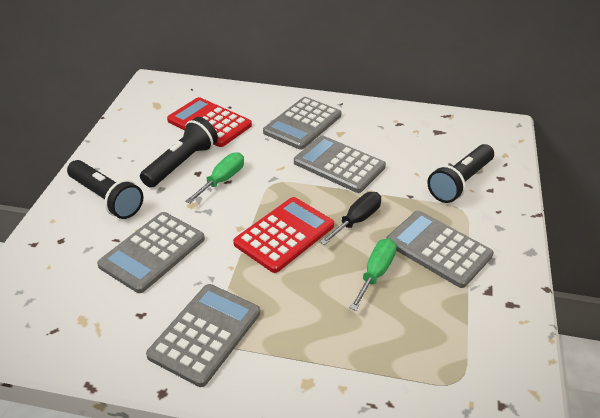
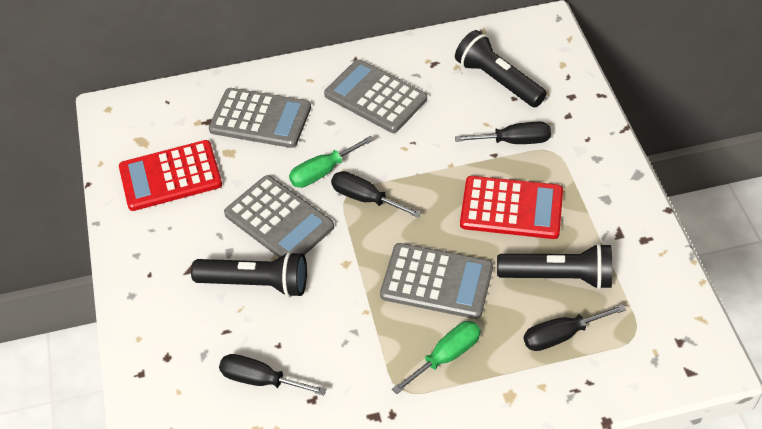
black screwdriver: 1 -> 4
grey calculator: 5 -> 4

